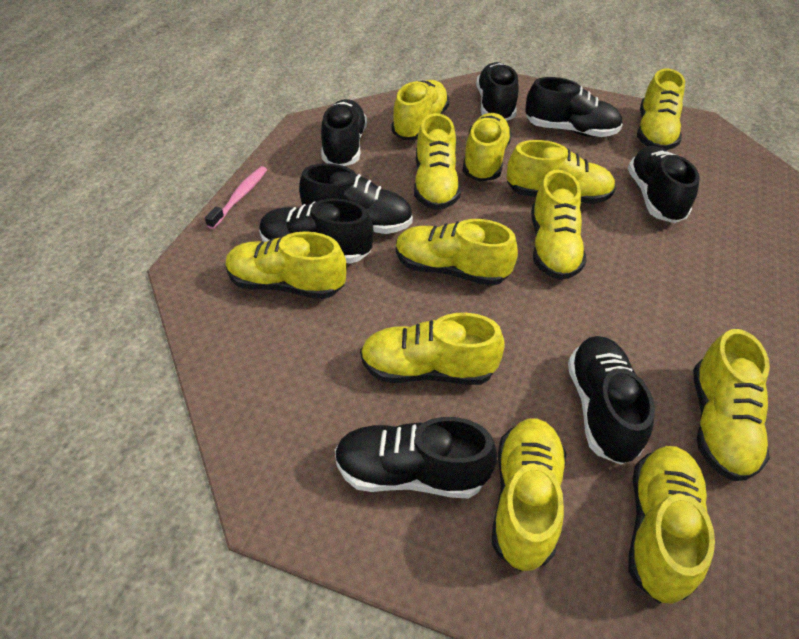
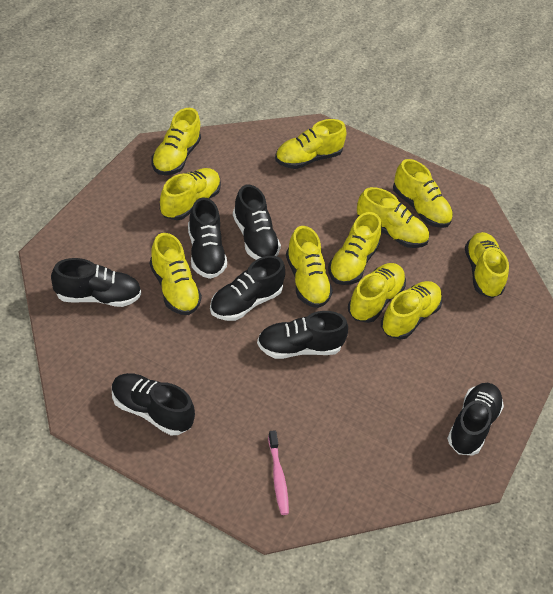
black shoe: 8 -> 7
yellow shoe: 12 -> 11

